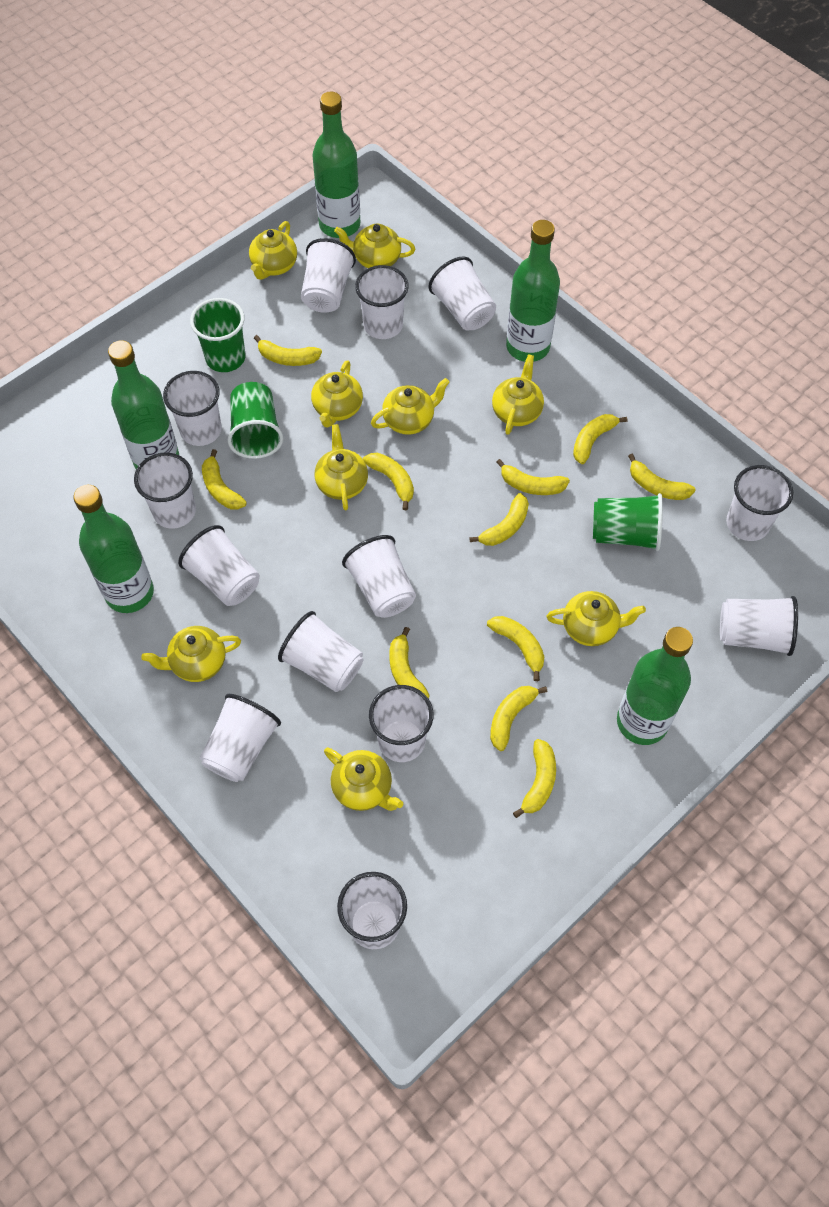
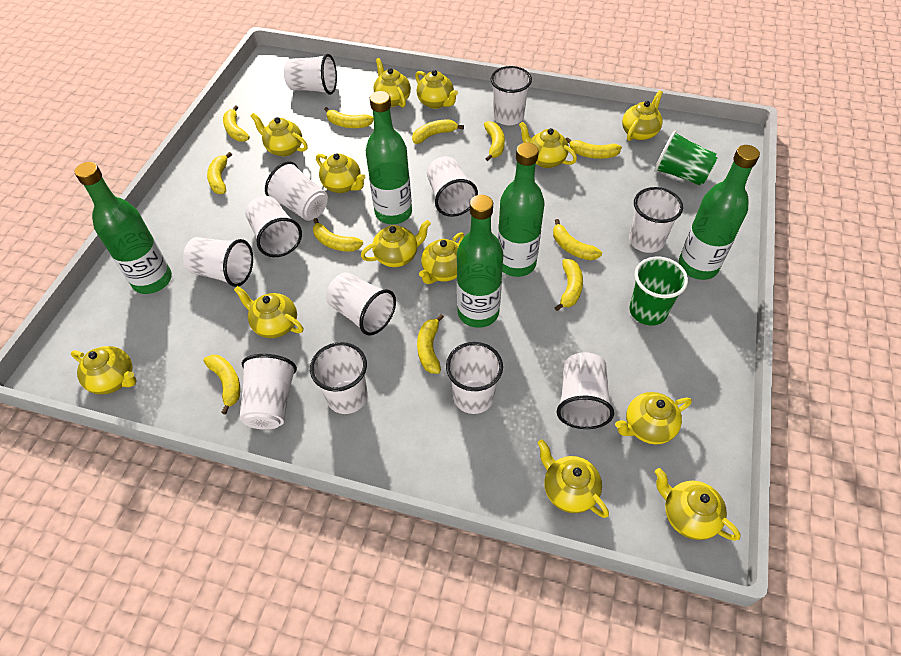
green cup: 3 -> 2
white cup: 13 -> 12
yellow teapot: 9 -> 13

